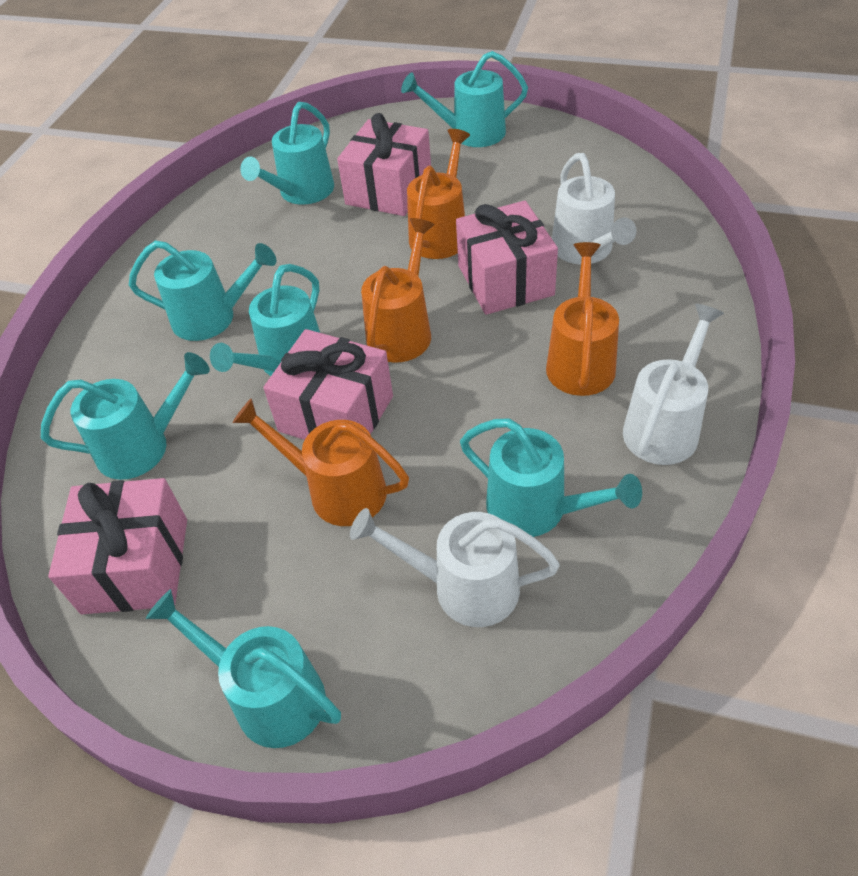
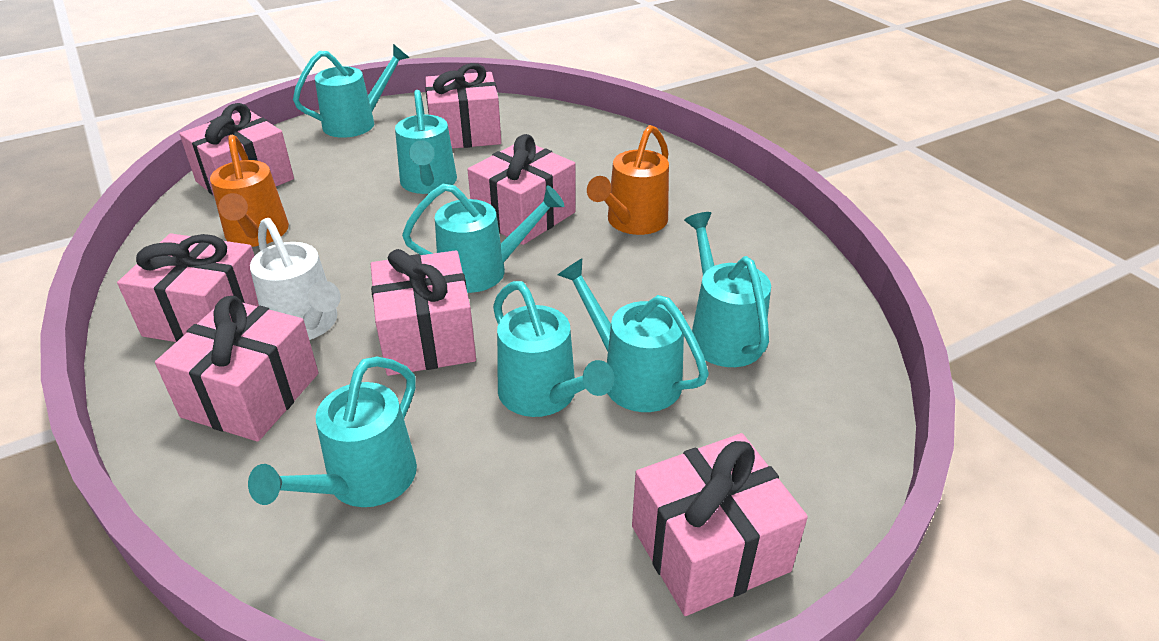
orange watering can: 4 -> 2
pink gift: 4 -> 7
white watering can: 3 -> 1

